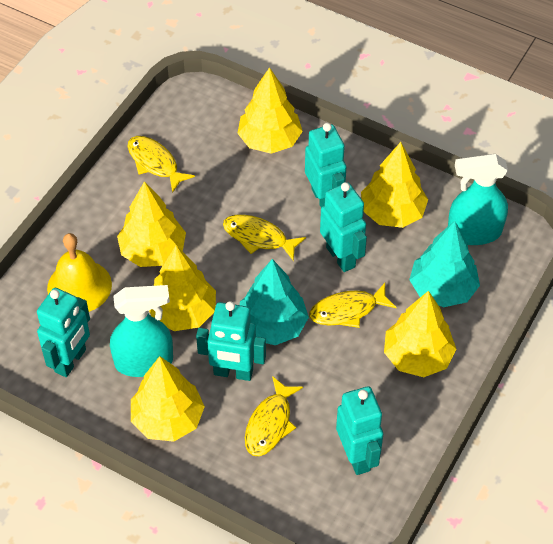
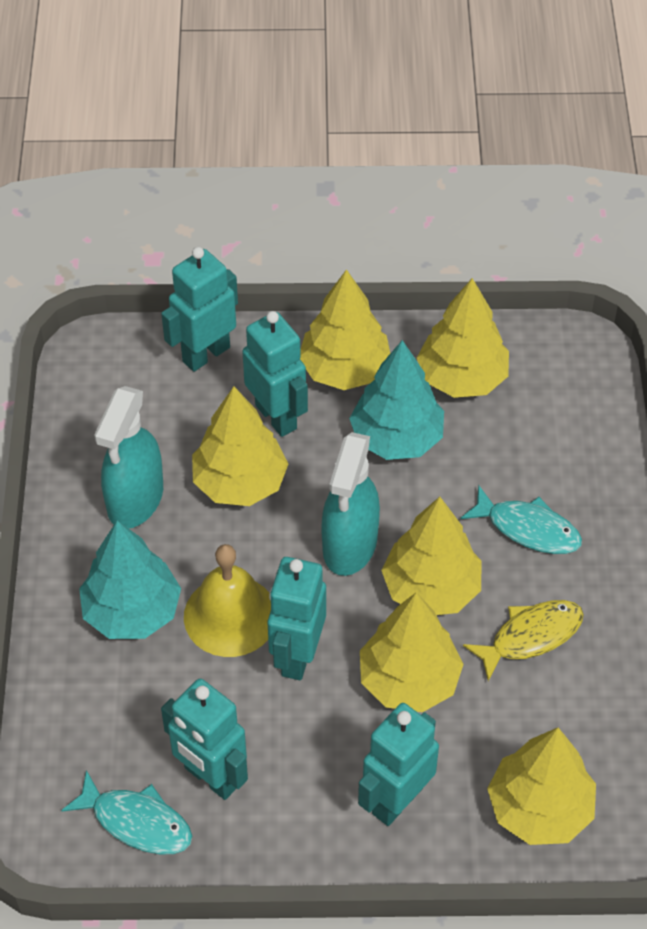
turquoise fish: 0 -> 2
yellow fish: 4 -> 1

